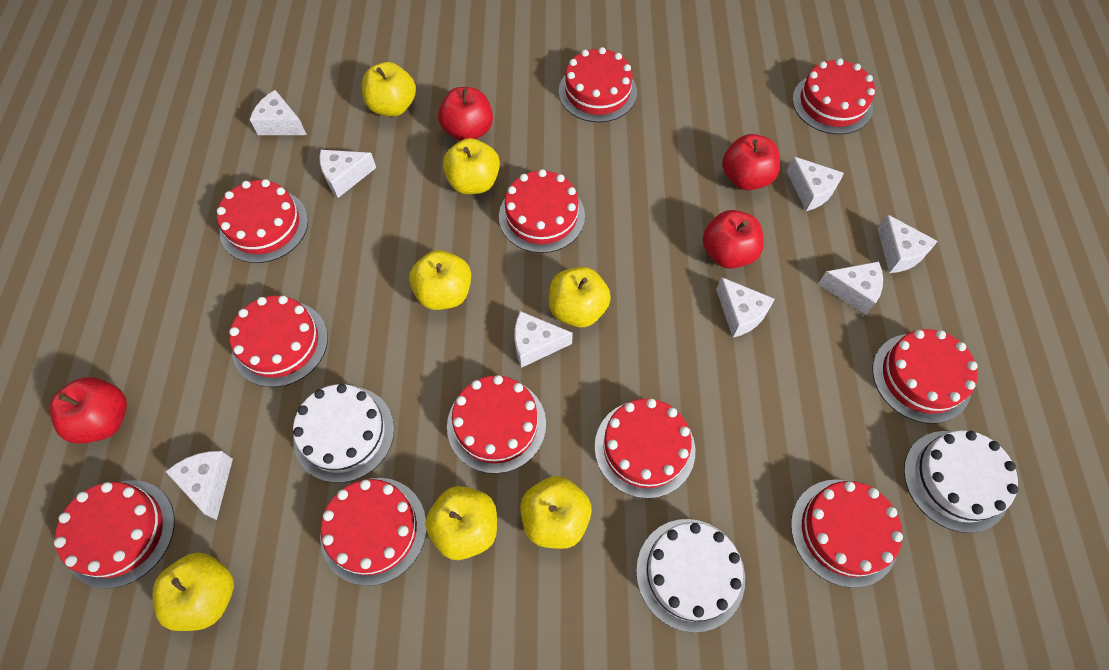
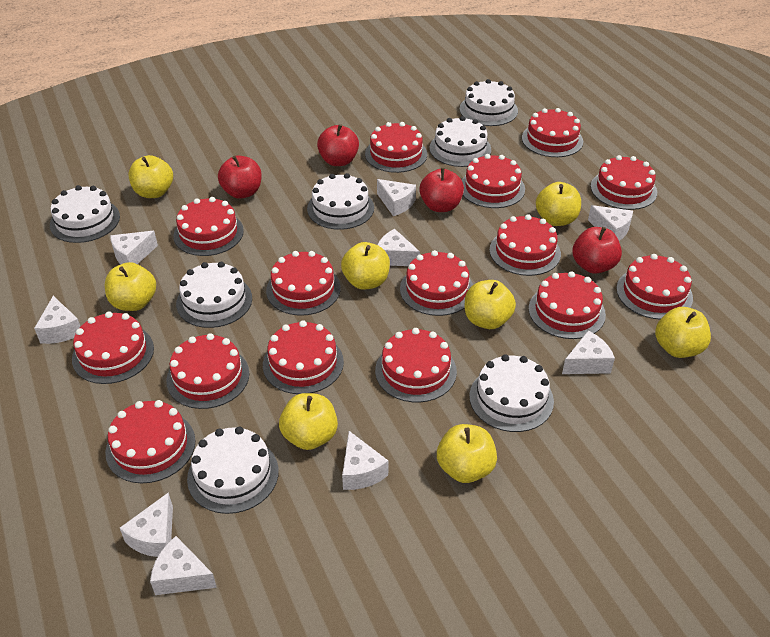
red cake: 11 -> 15
white cake: 3 -> 7
white cheese: 8 -> 9
yellow apple: 7 -> 8

